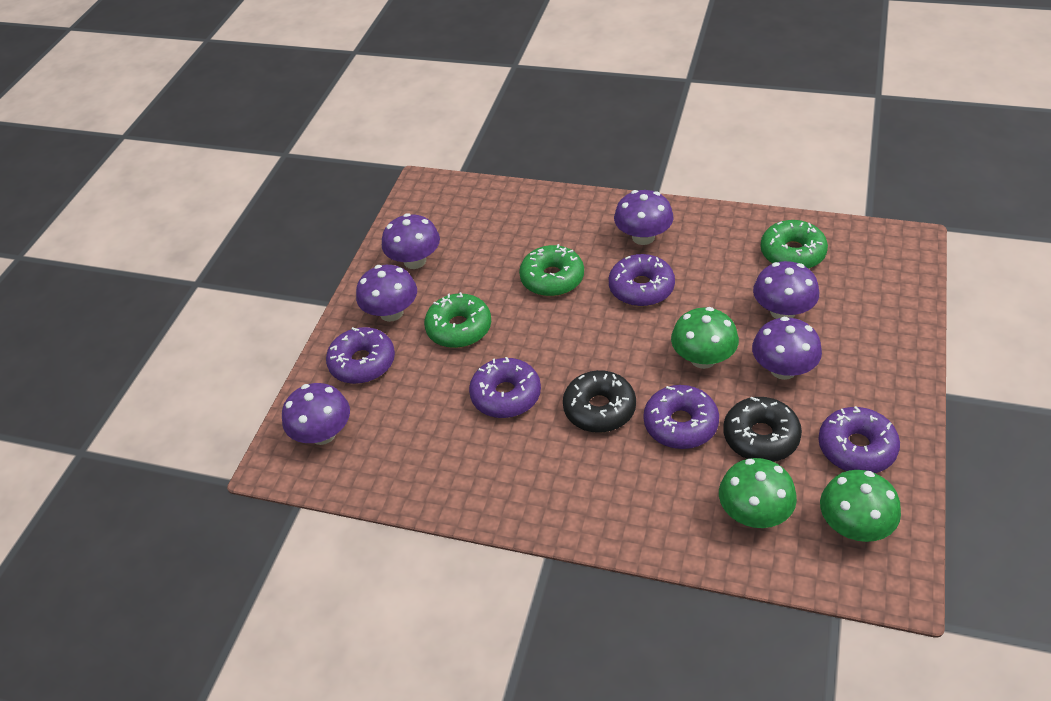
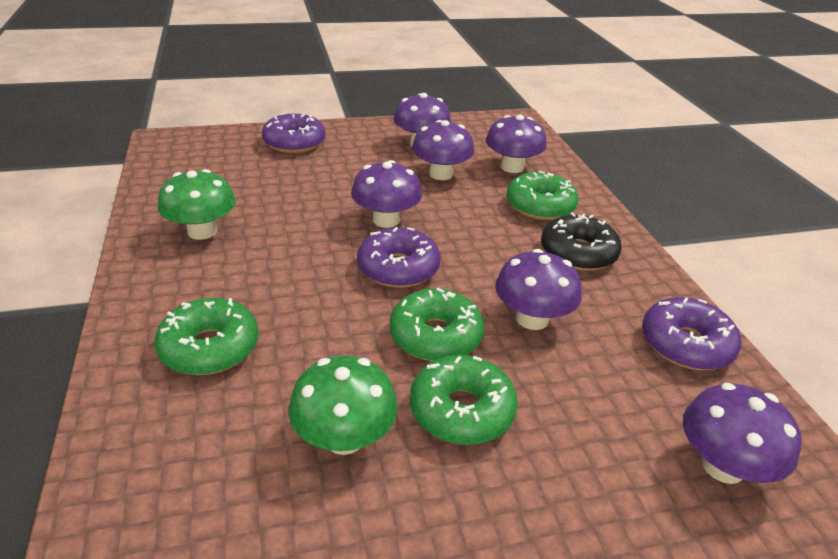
black donut: 2 -> 1
green donut: 3 -> 4
green mushroom: 3 -> 2
purple donut: 5 -> 3

